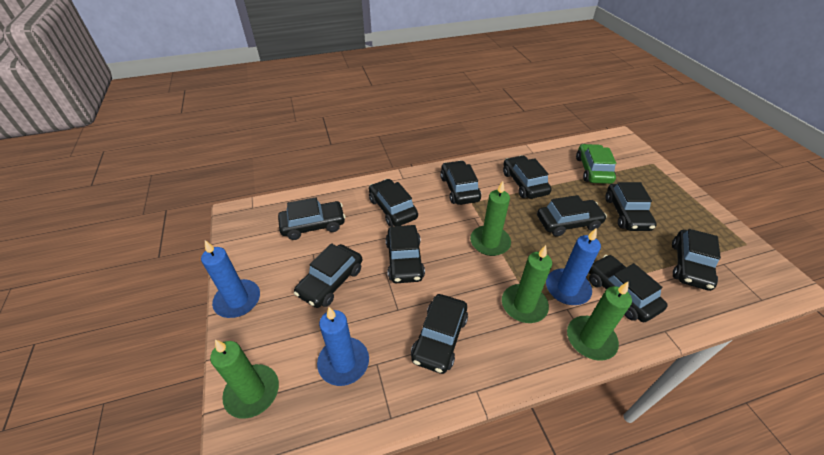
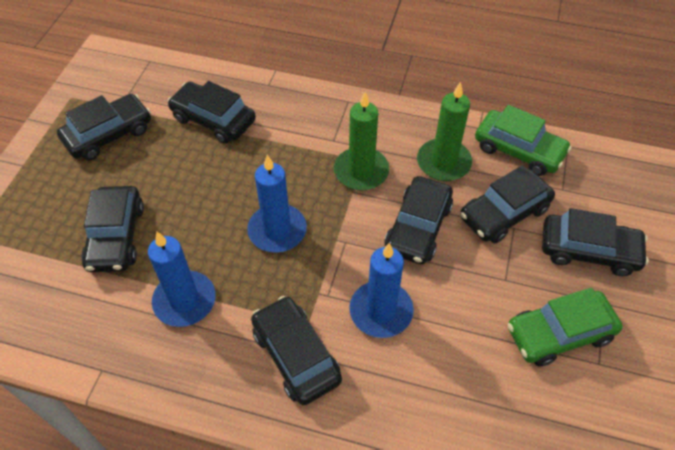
black car: 11 -> 7
green candle: 4 -> 2
green car: 1 -> 2

